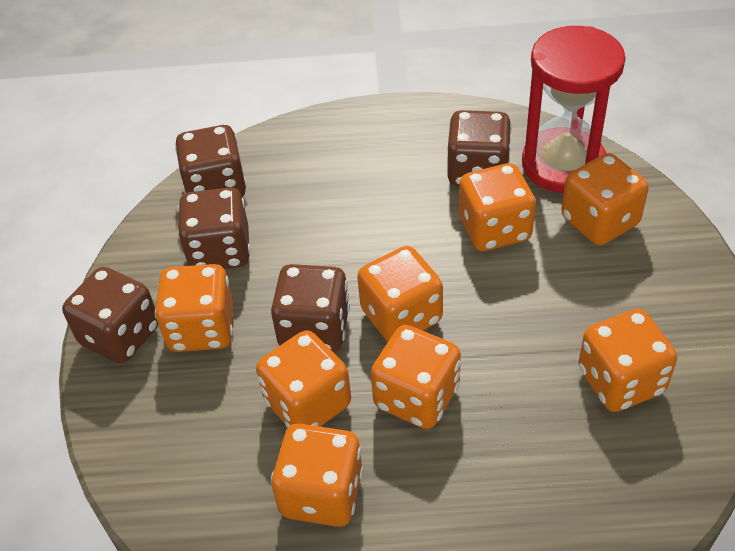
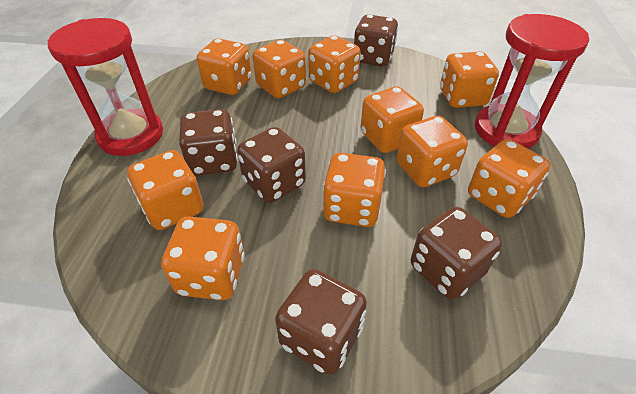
orange dice: 8 -> 10
red hourglass: 1 -> 2

